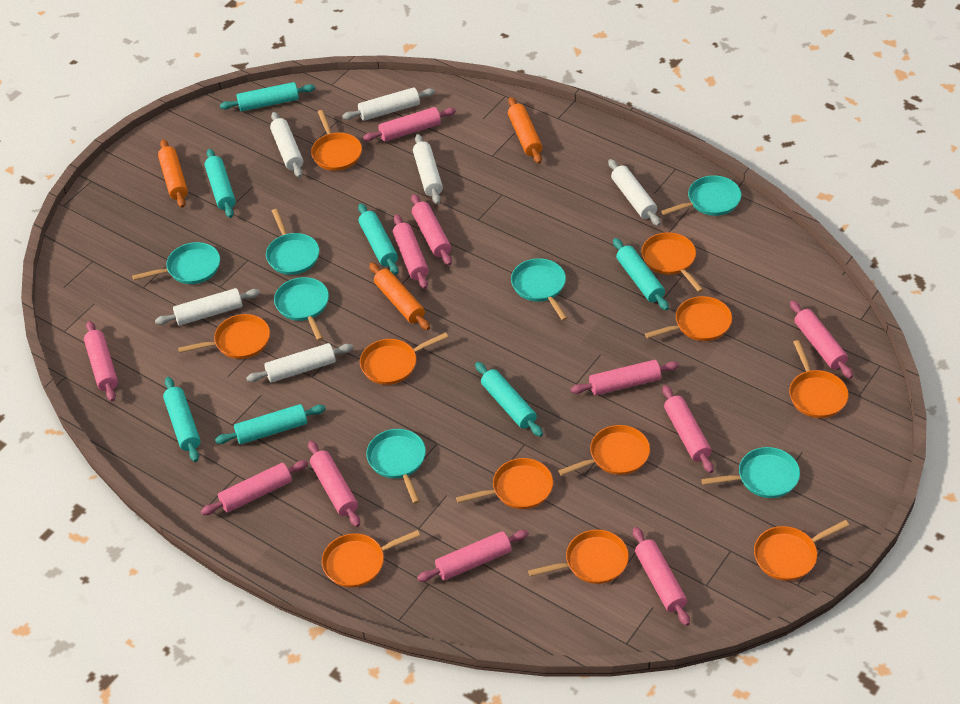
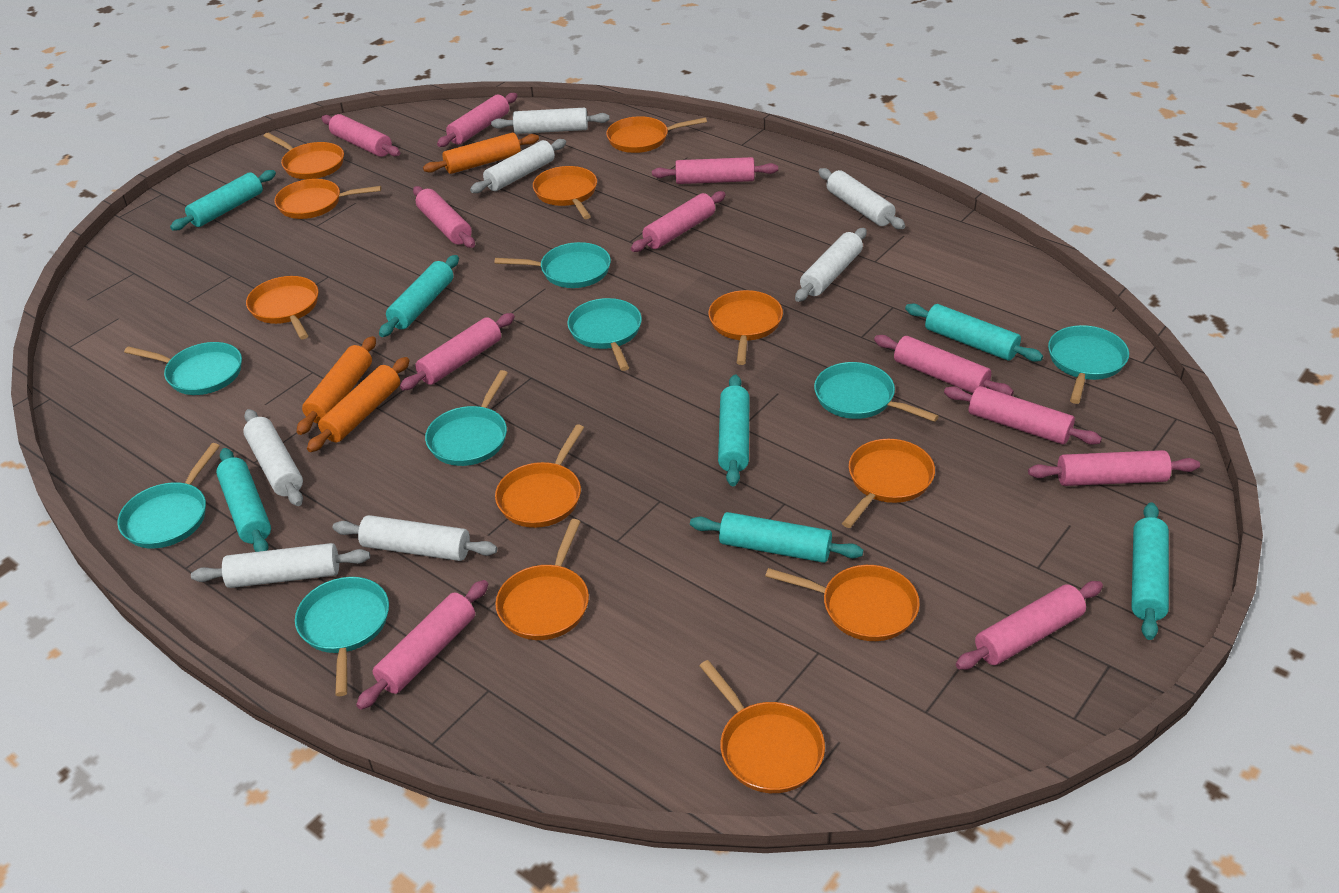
turquoise pan: 7 -> 8
white rolling pin: 6 -> 7

